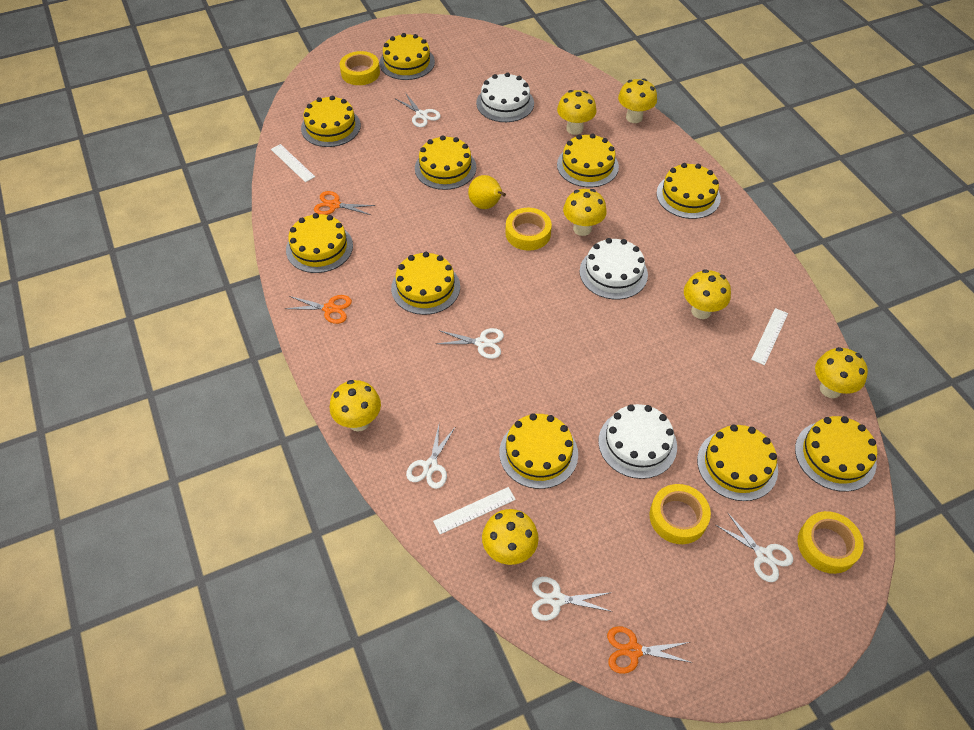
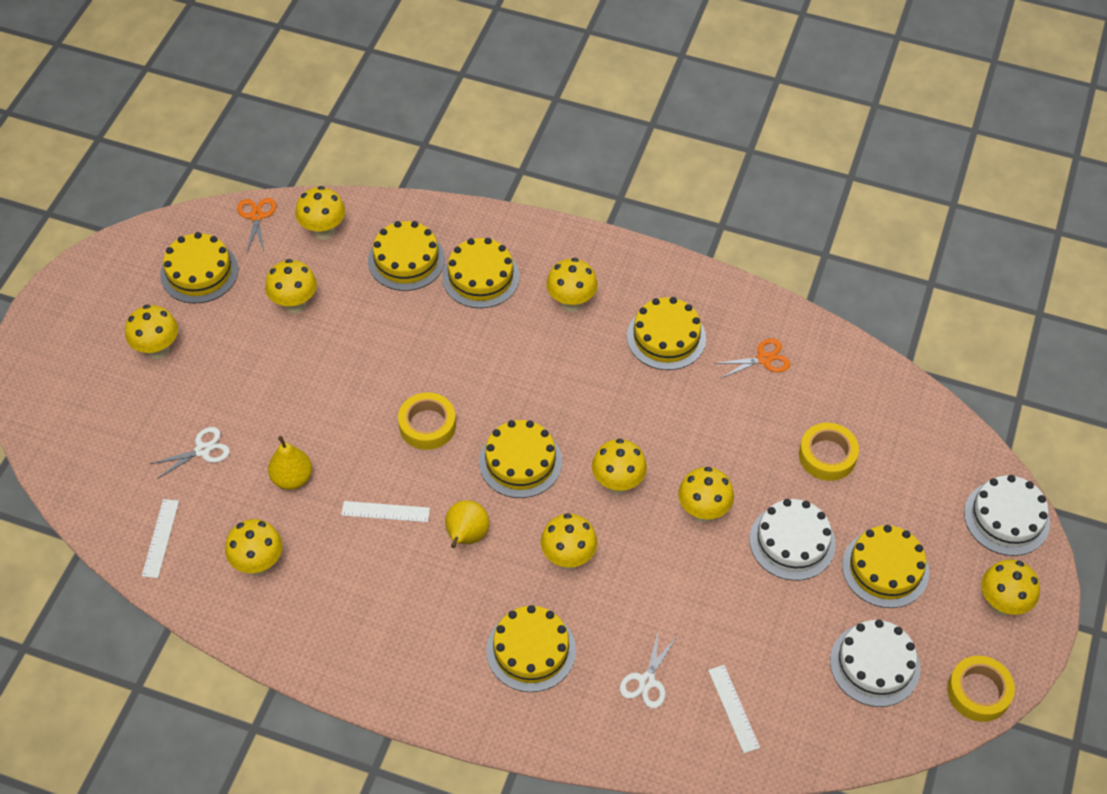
orange scissors: 3 -> 2
white scissors: 5 -> 2
yellow cake: 10 -> 7
yellow mushroom: 7 -> 9
yellow pear: 1 -> 2
yellow tape: 4 -> 3

